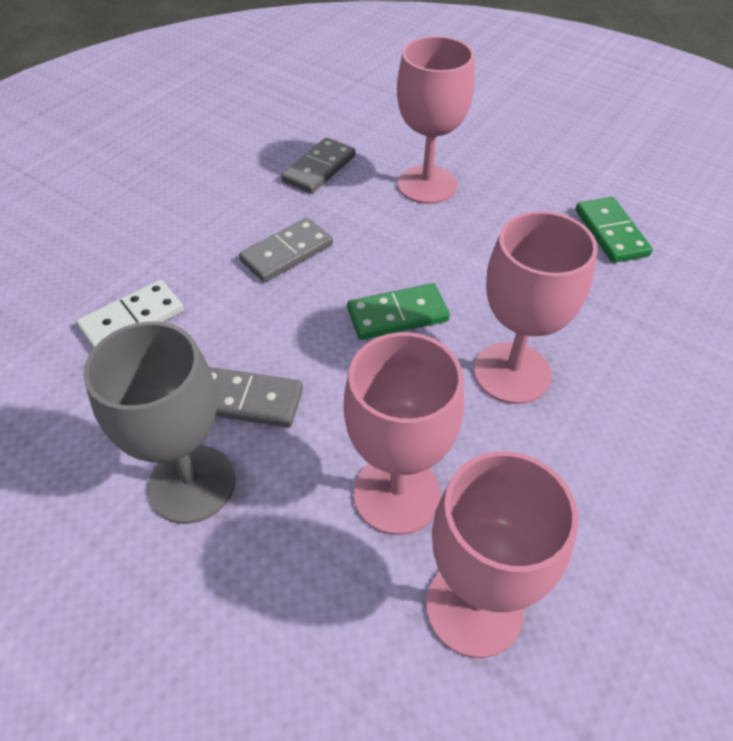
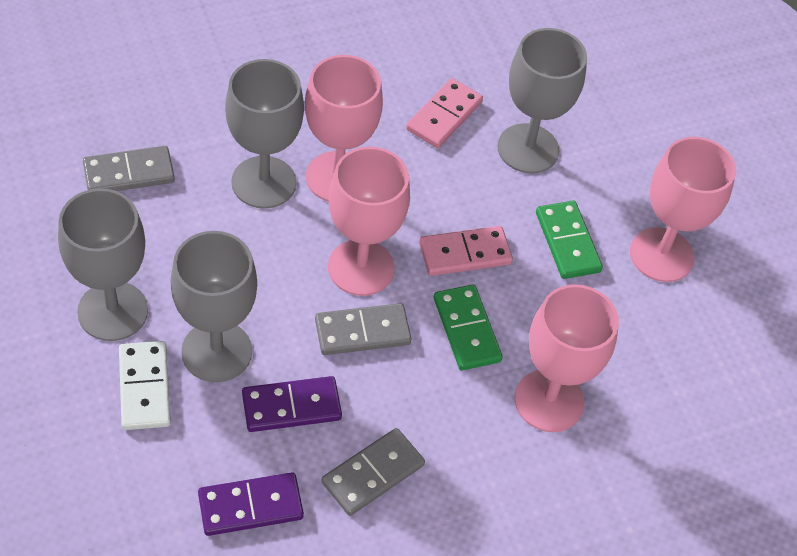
grey goblet: 1 -> 4
pink domino: 0 -> 2
purple domino: 0 -> 2

